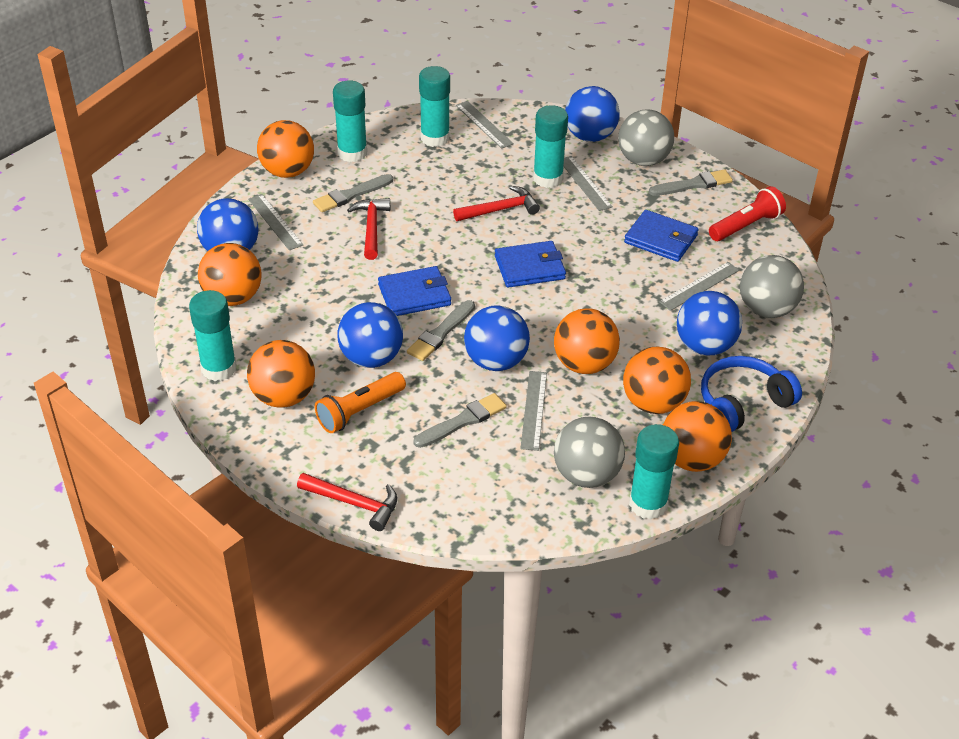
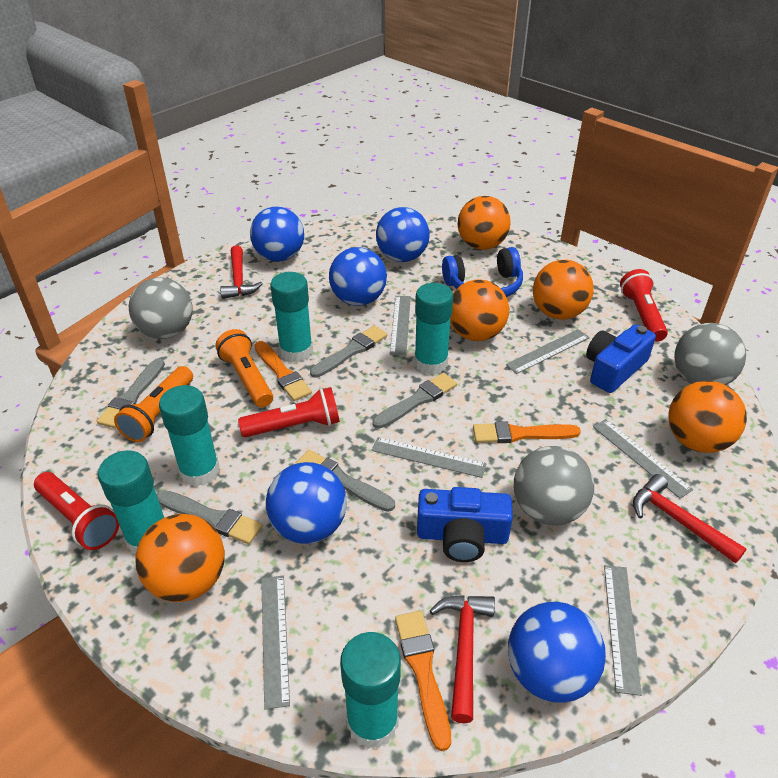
blue camera: 0 -> 2
blue wallet: 3 -> 0
grey brush: 4 -> 5
grey ruler: 5 -> 6
orange ball: 6 -> 5
orange brush: 0 -> 3
orange flashlight: 1 -> 2
red flashlight: 1 -> 3

